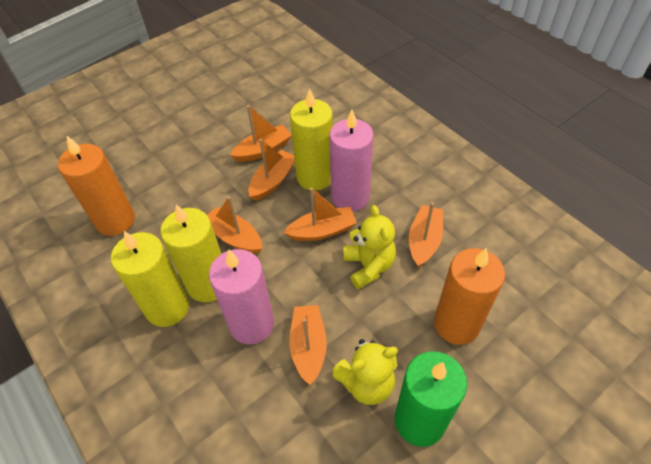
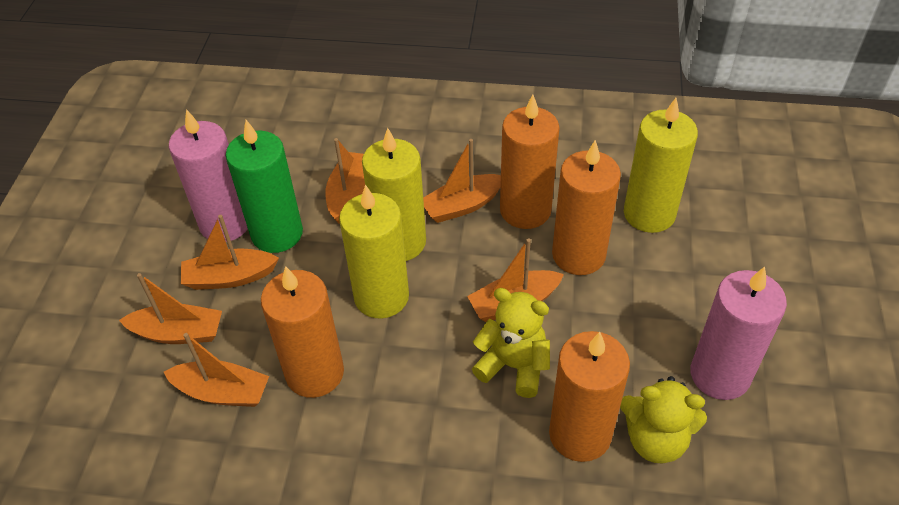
orange candle: 2 -> 4

